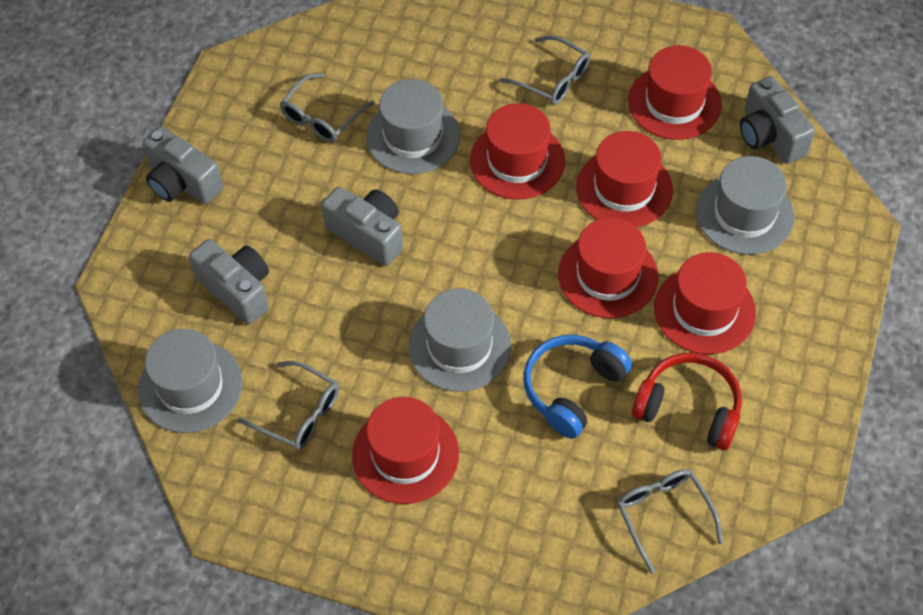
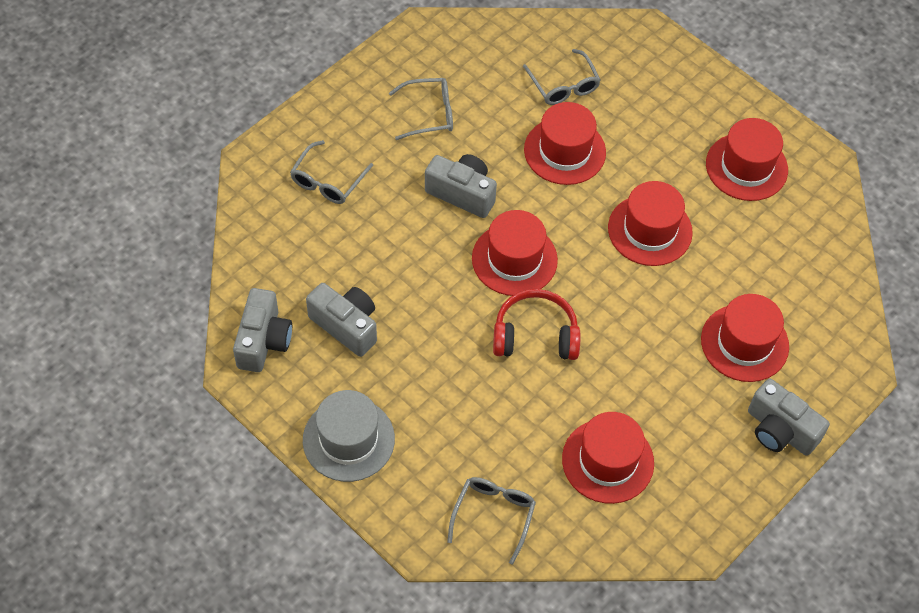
blue headphones: 1 -> 0
grey hat: 4 -> 1

